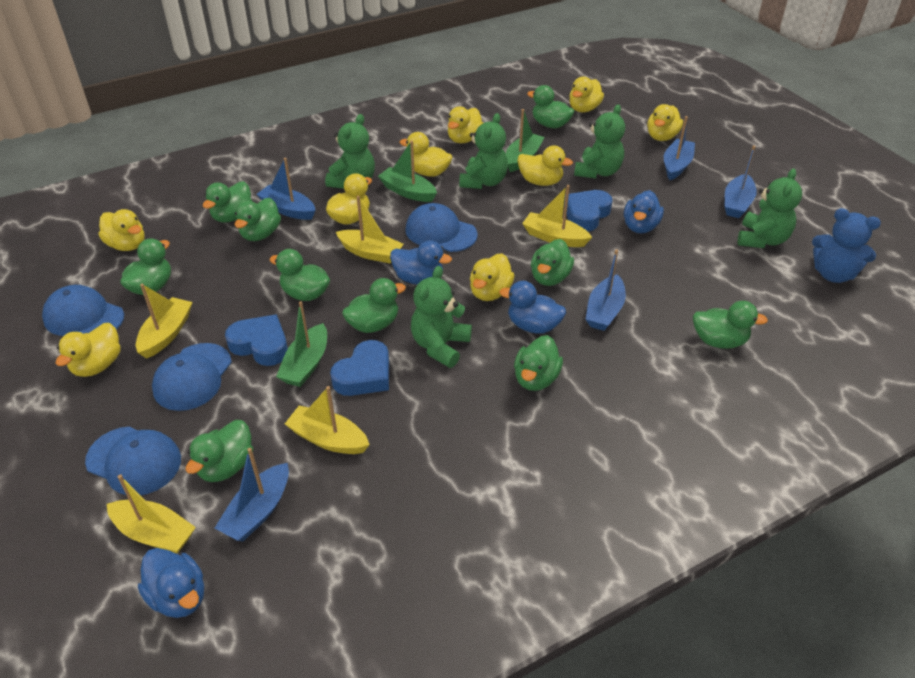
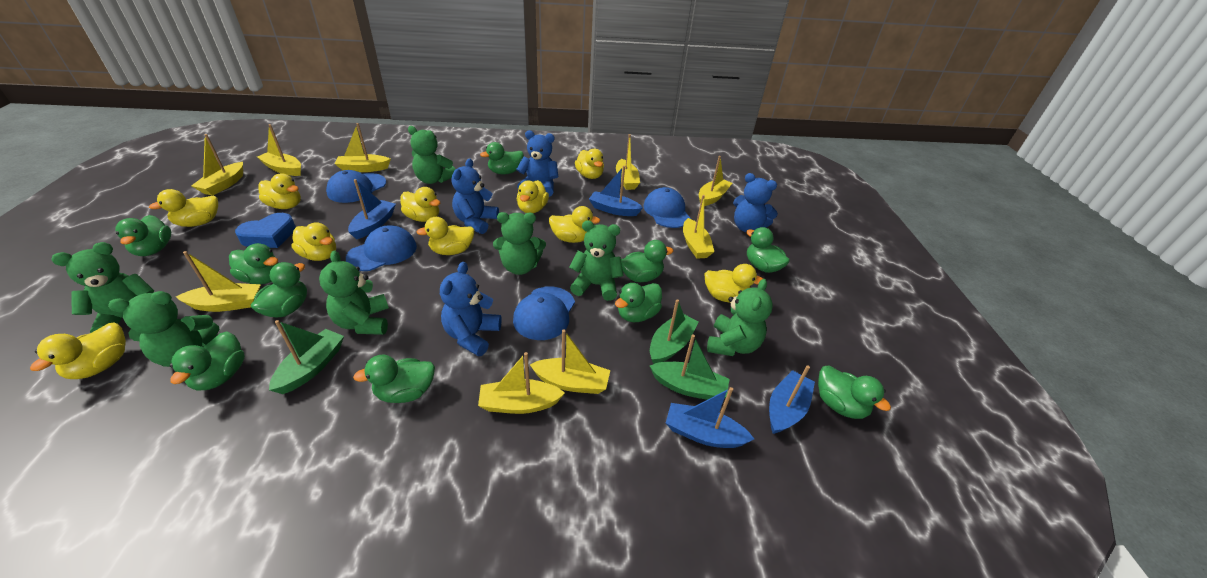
blue boat: 5 -> 4
blue duck: 4 -> 0
blue heart: 3 -> 1
blue teddy bear: 1 -> 4
green teddy bear: 5 -> 7
yellow boat: 5 -> 9
yellow duck: 9 -> 10

